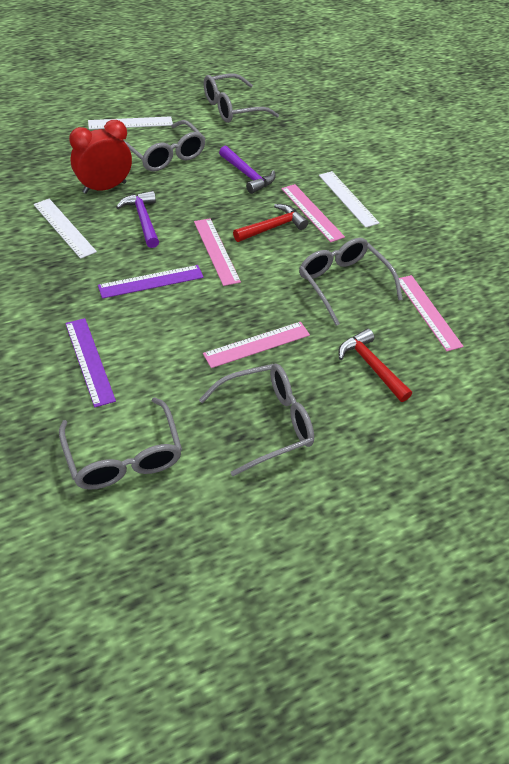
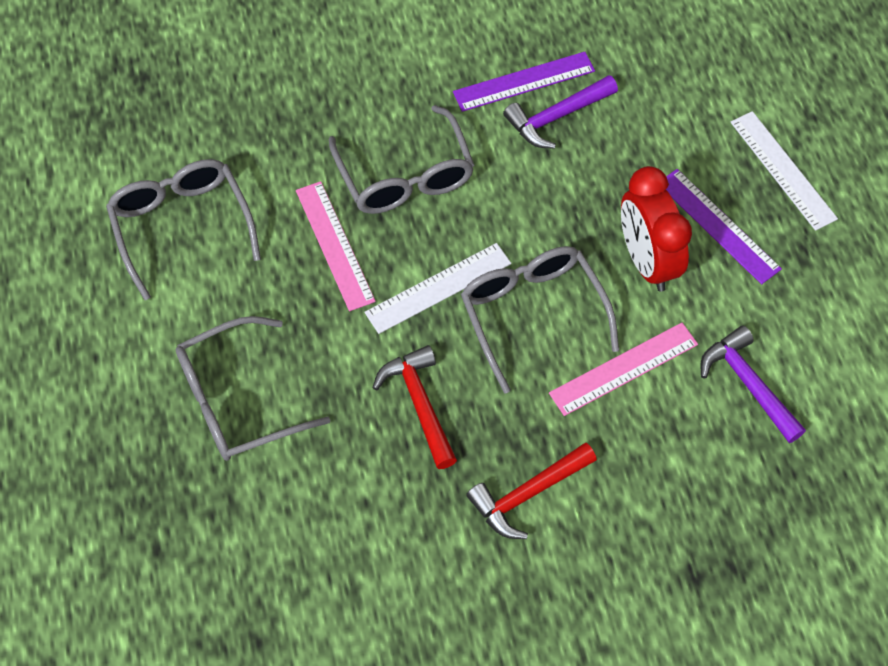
grey glasses: 5 -> 4
pink ruler: 4 -> 2
white ruler: 3 -> 2

